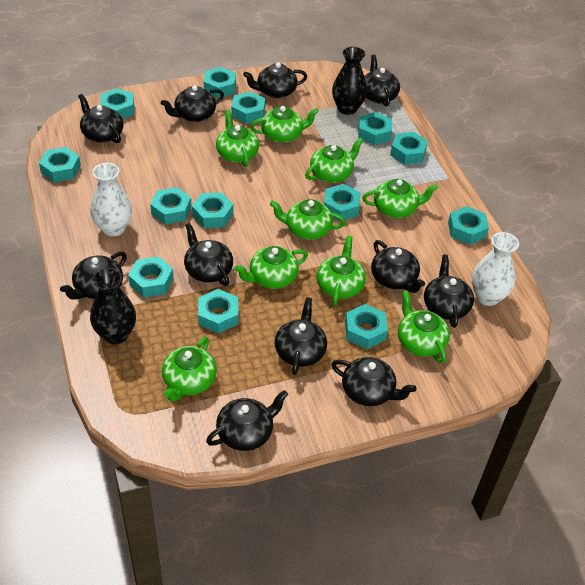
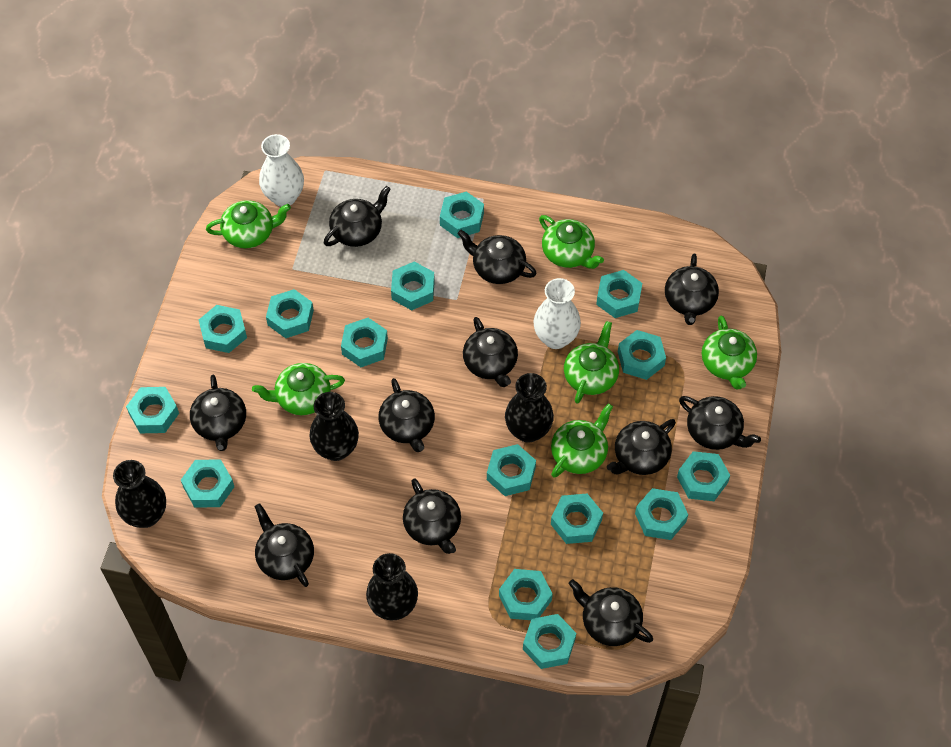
black vase: 2 -> 4
green teapot: 9 -> 6
turquoise nut: 13 -> 15

